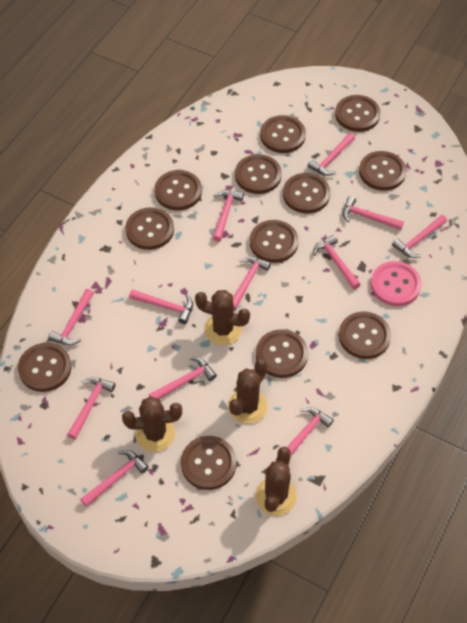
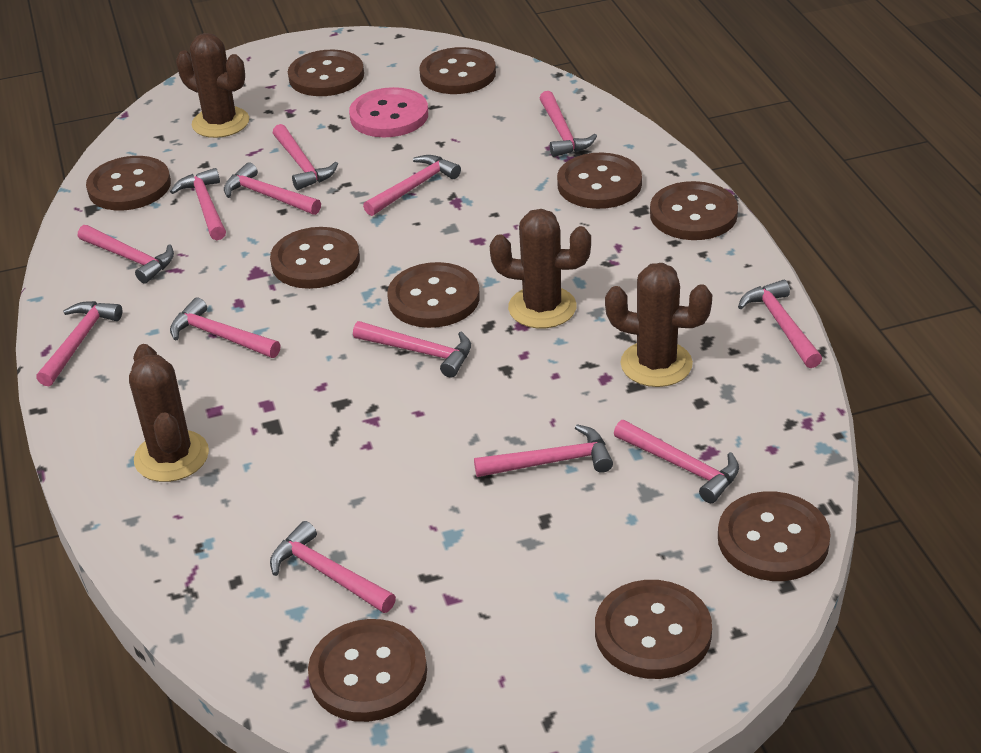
brown button: 12 -> 10
pink hammer: 12 -> 13

